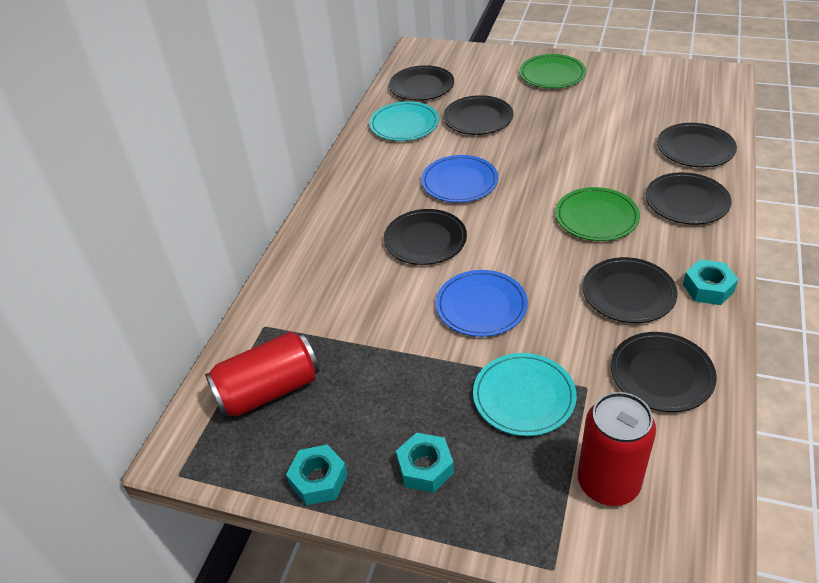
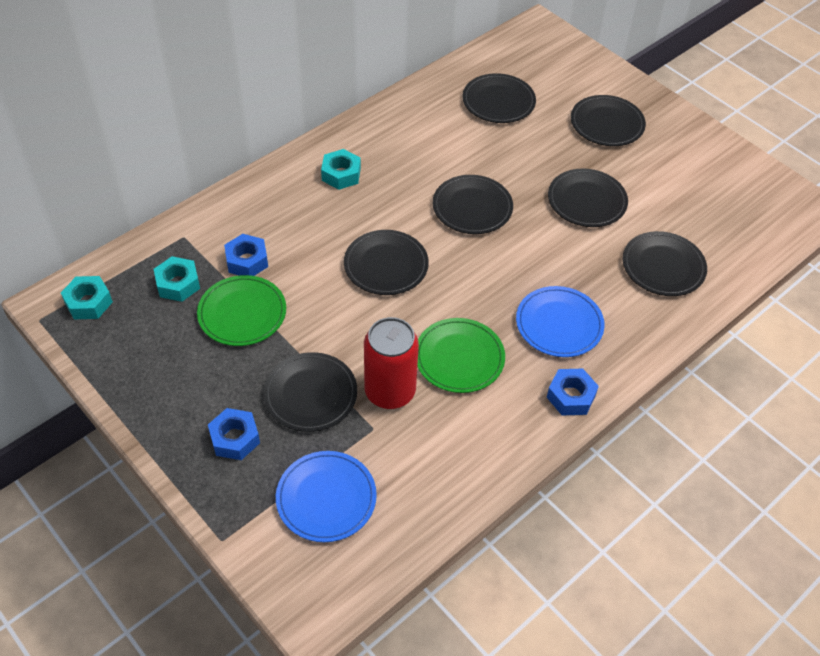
blue nut: 0 -> 3
red can: 2 -> 1
turquoise plate: 2 -> 0

